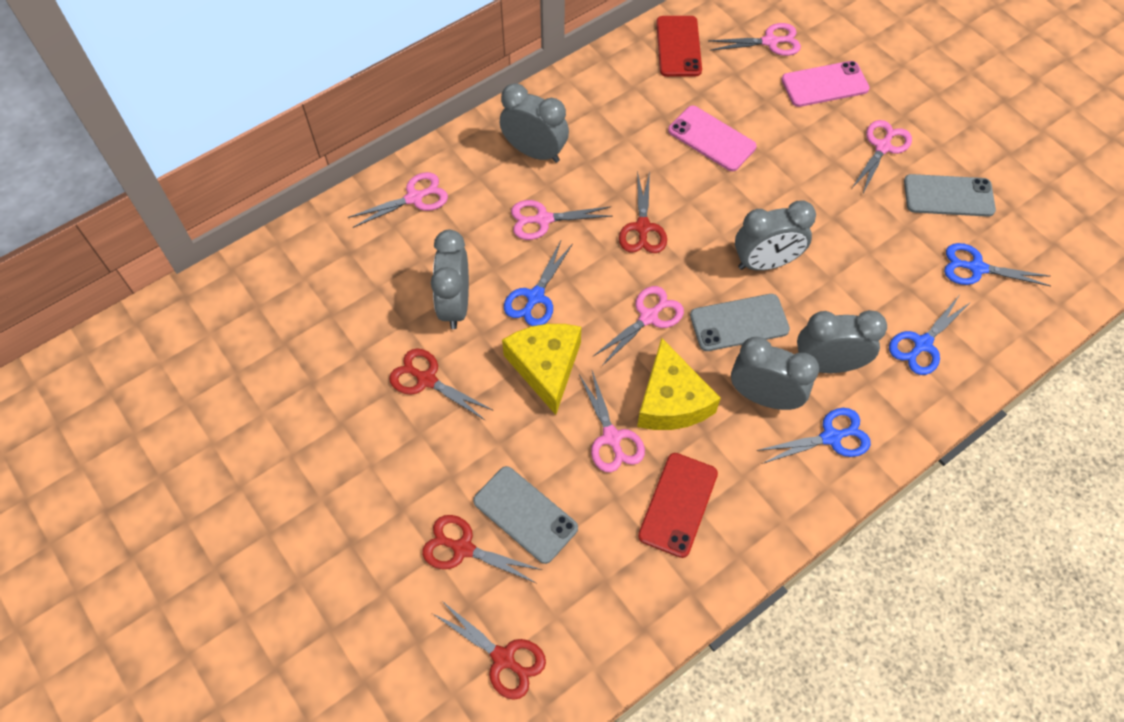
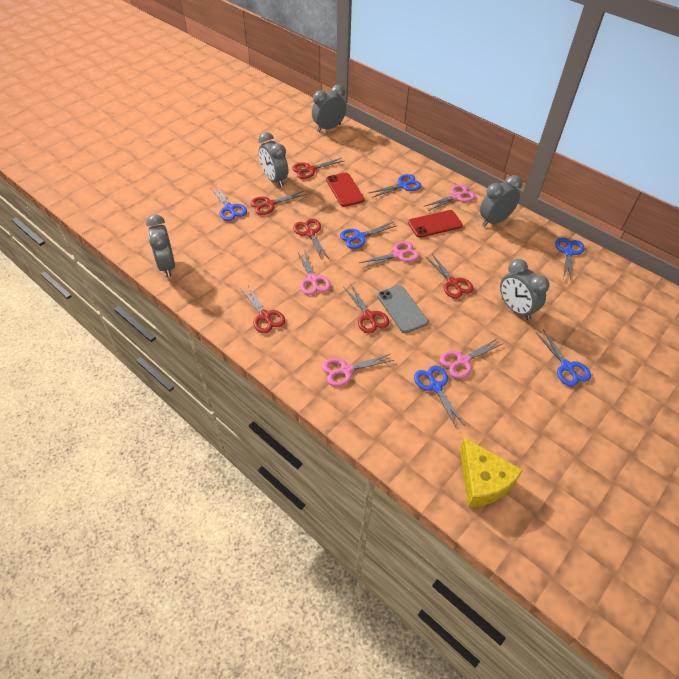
blue scissors: 4 -> 6
grey phone: 3 -> 1
pink phone: 2 -> 0
pink scissors: 6 -> 5
red scissors: 4 -> 6
yellow cheese: 2 -> 1

